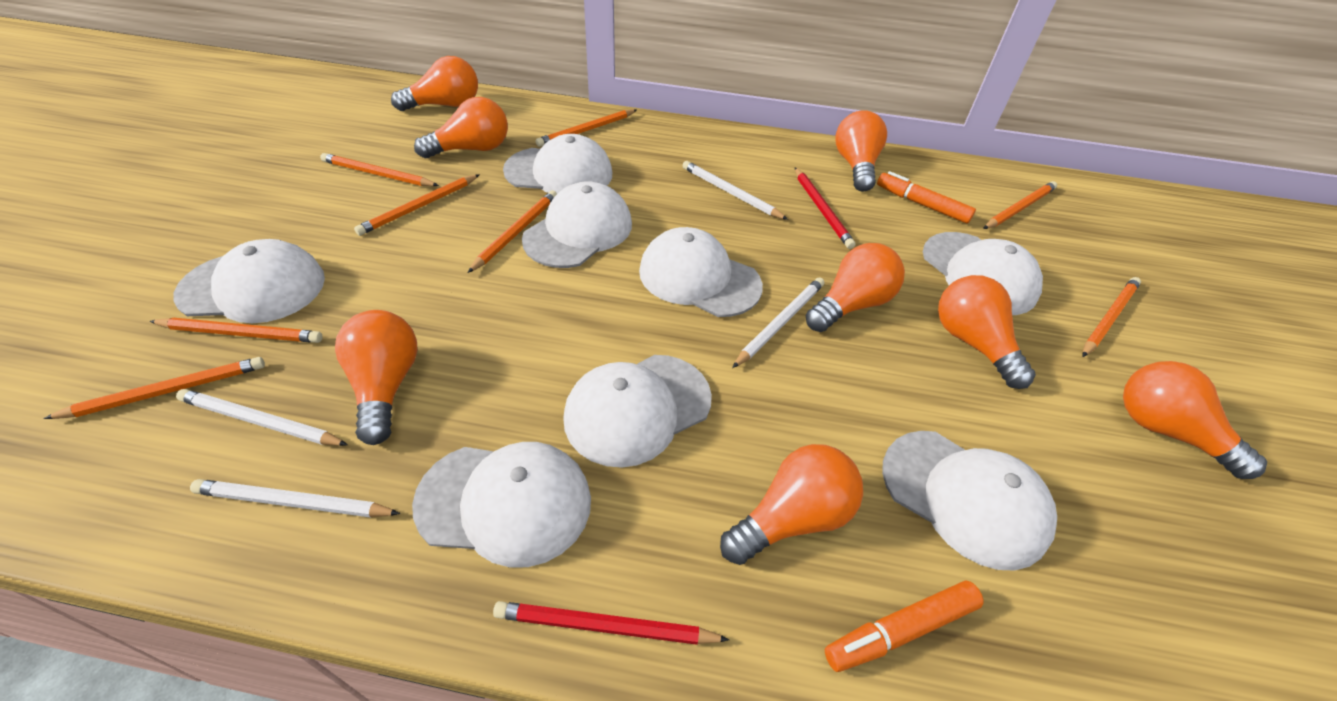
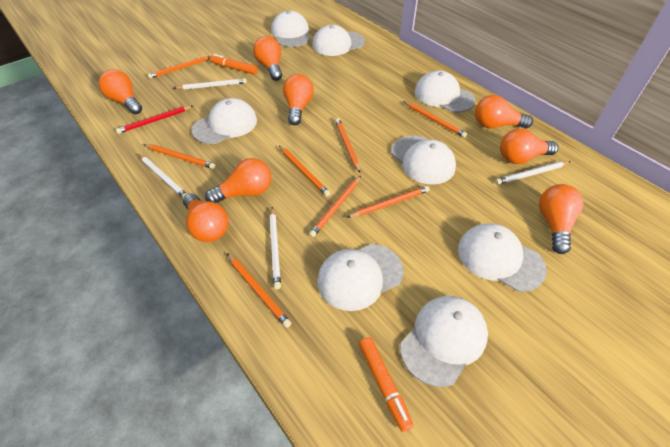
red pencil: 2 -> 1

